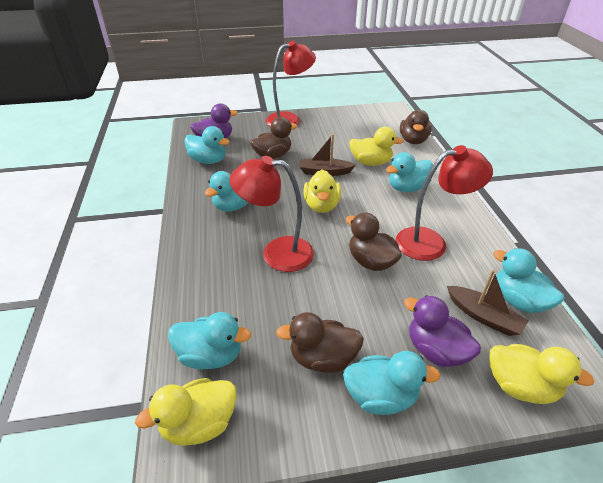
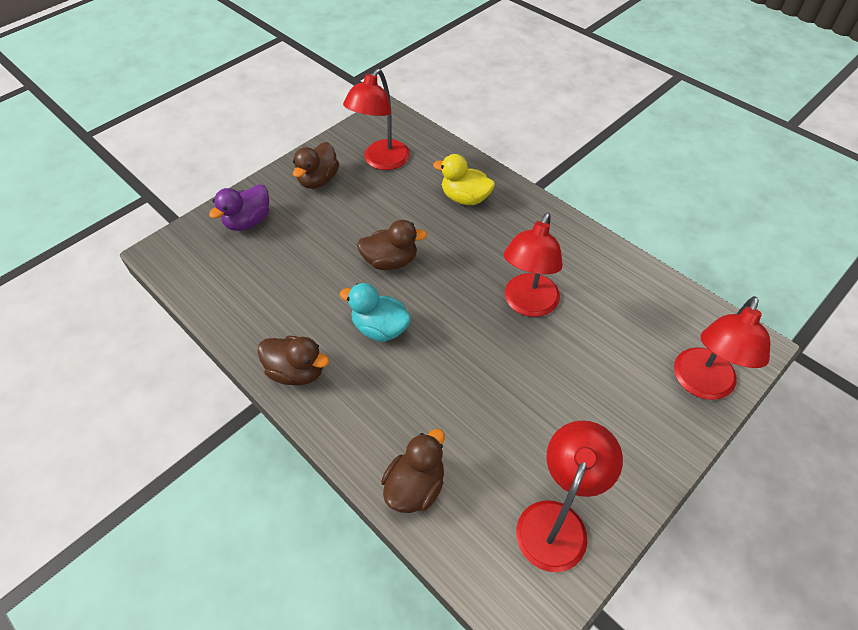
brown boat: 2 -> 0
purple duck: 2 -> 1
red lamp: 3 -> 4
turquoise duck: 6 -> 1
yellow duck: 4 -> 1

